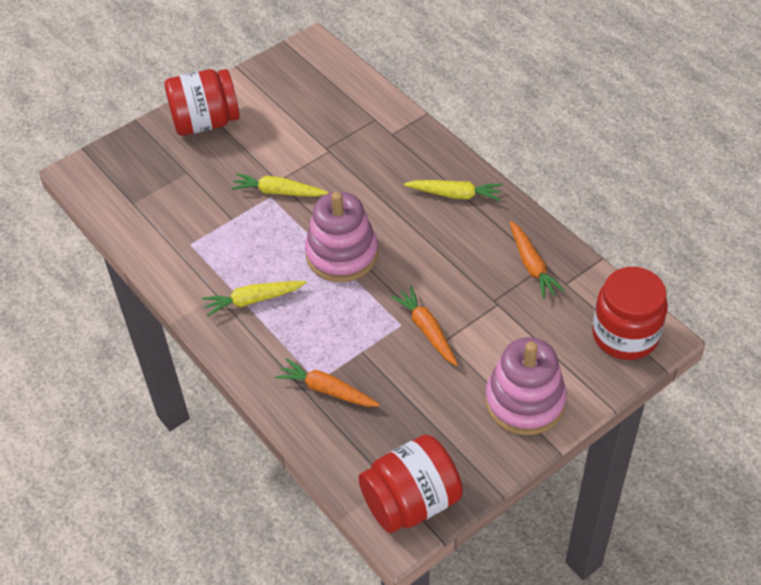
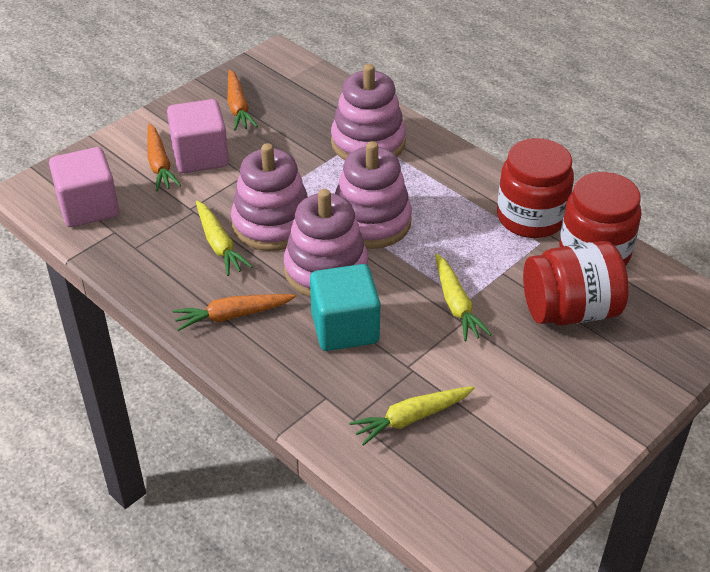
pink cube: 0 -> 2
pink stacking toy: 2 -> 4
turquoise cube: 0 -> 1

